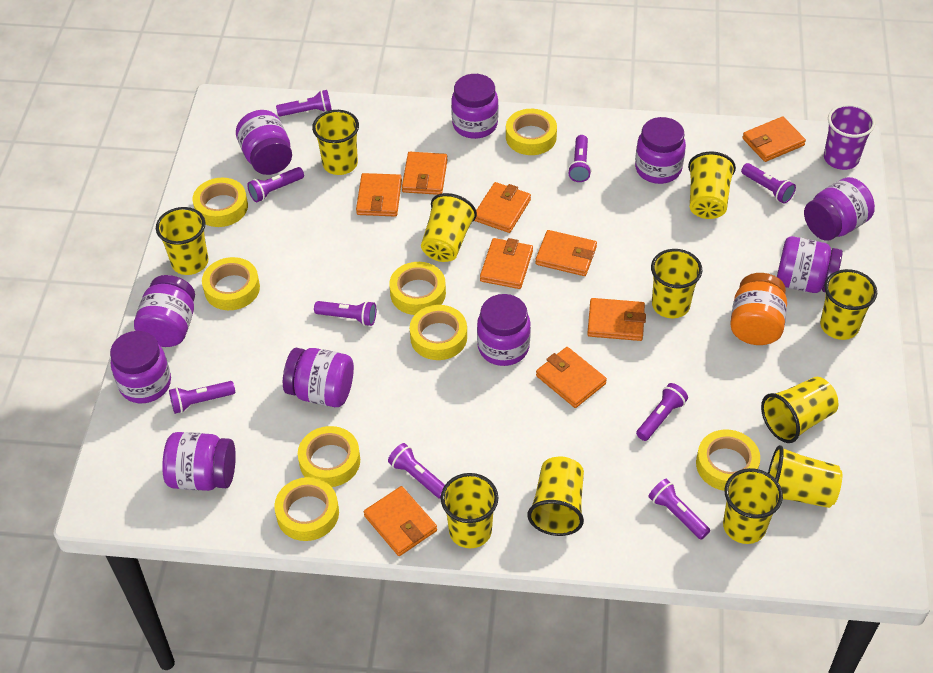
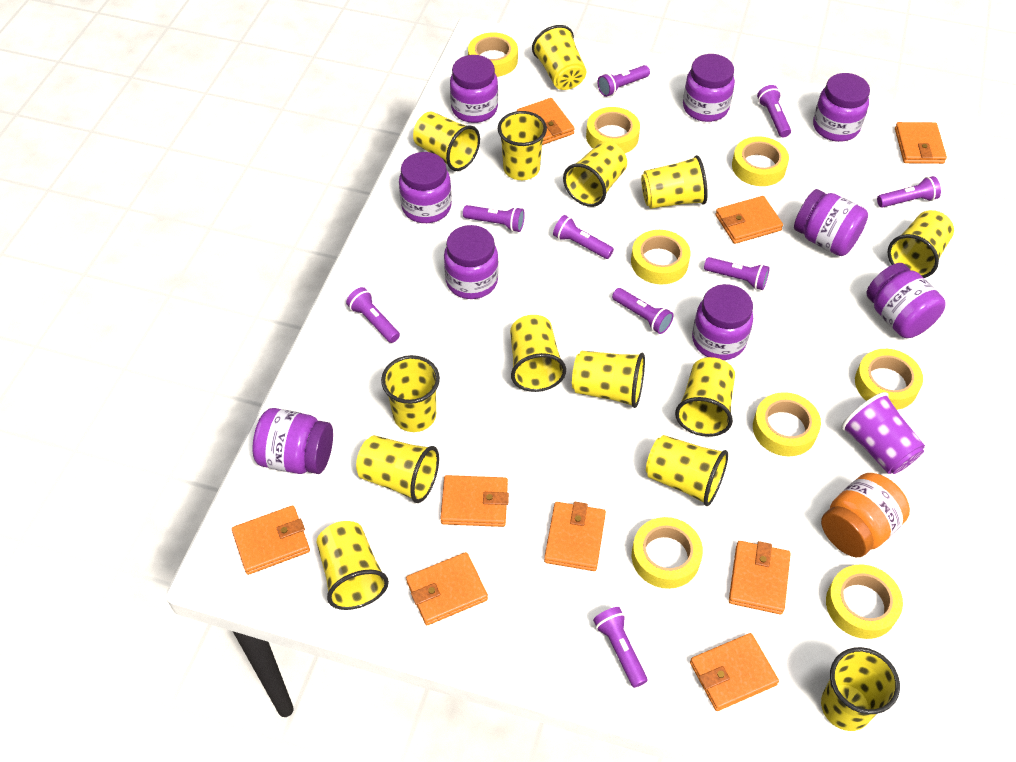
purple jar: 10 -> 9
yellow cup: 11 -> 14

